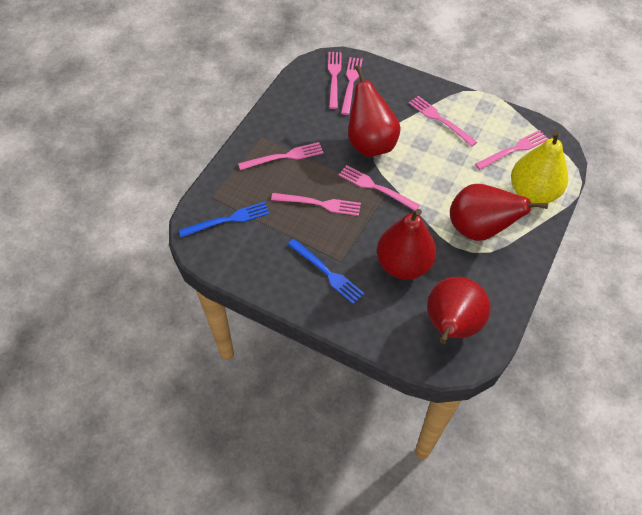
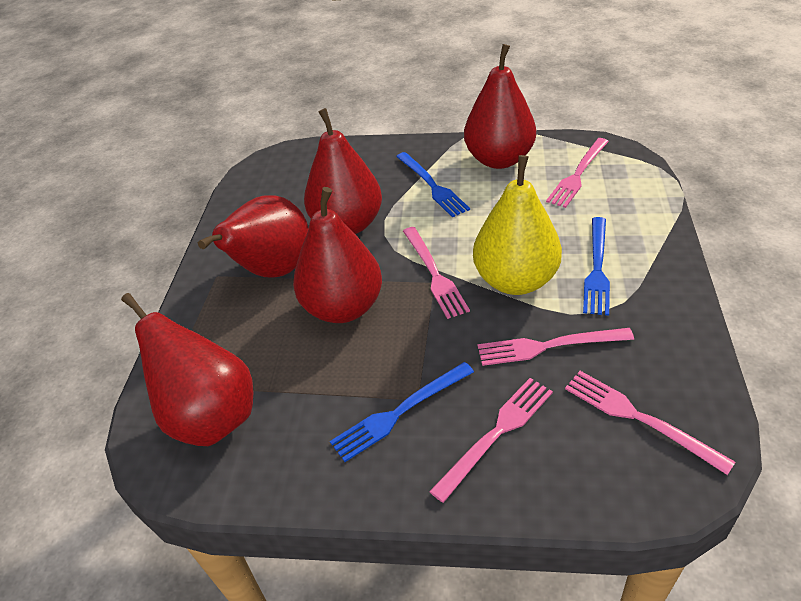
blue fork: 2 -> 3
pink fork: 7 -> 5
red pear: 4 -> 5

